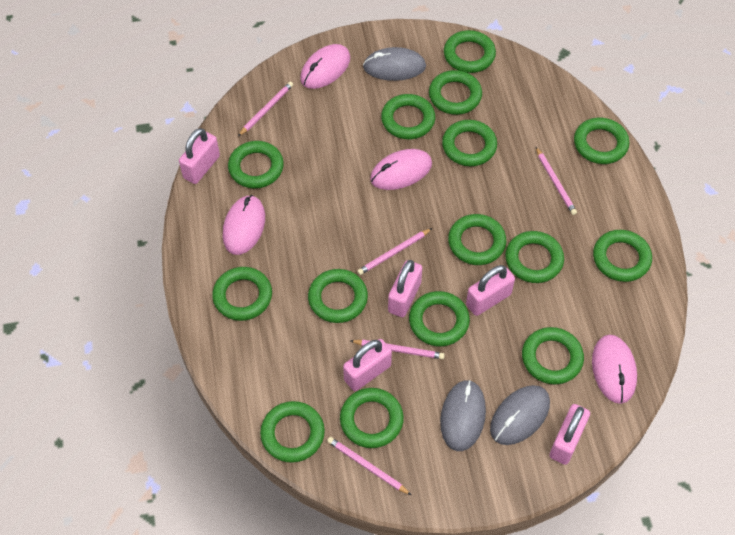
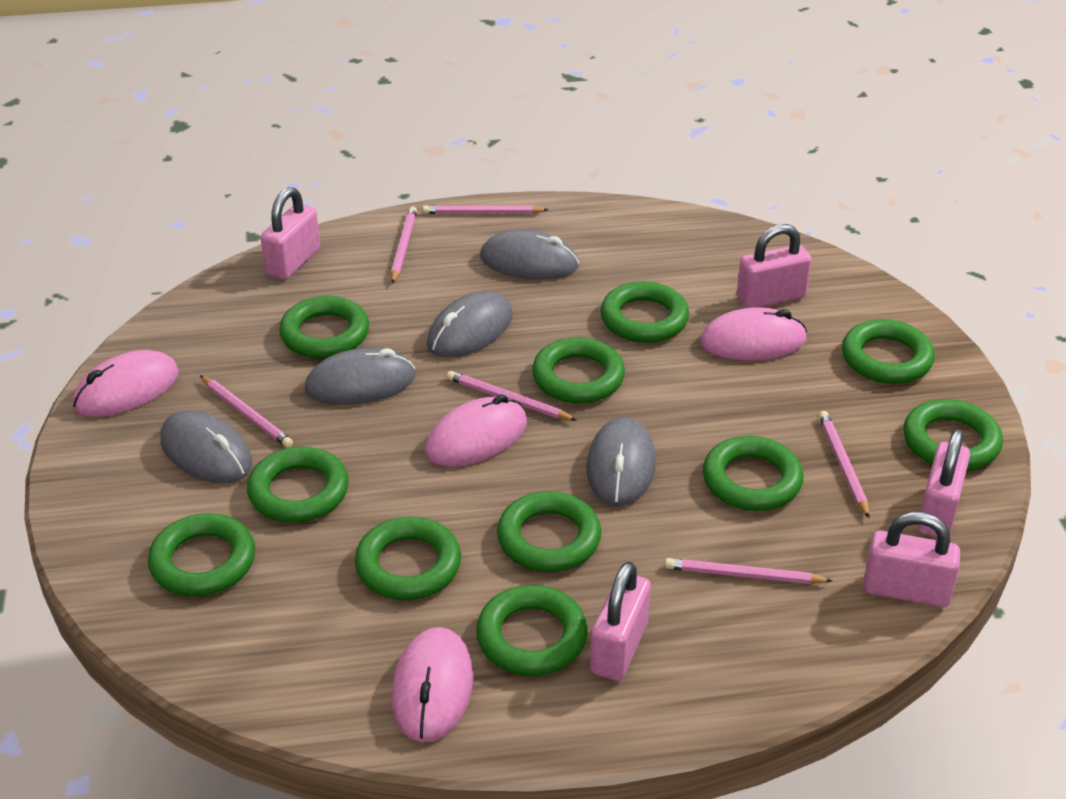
green ring: 15 -> 11
grey mouse: 3 -> 5
pink pencil: 5 -> 6

